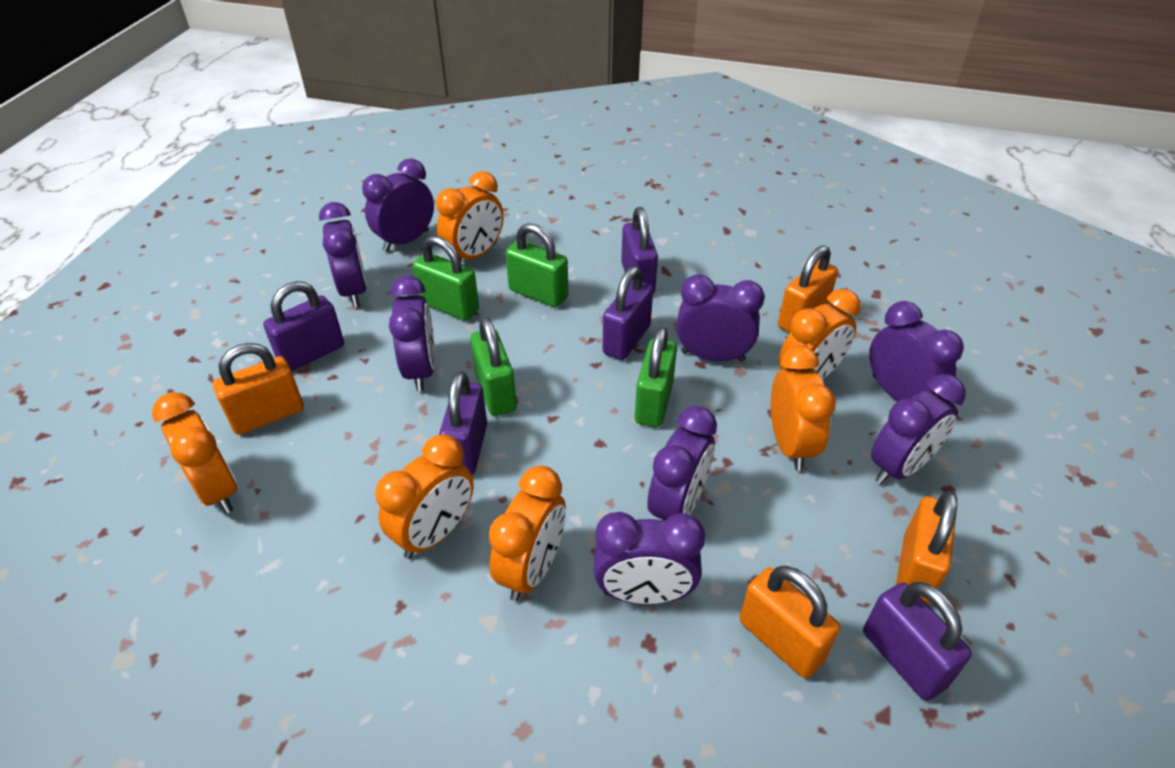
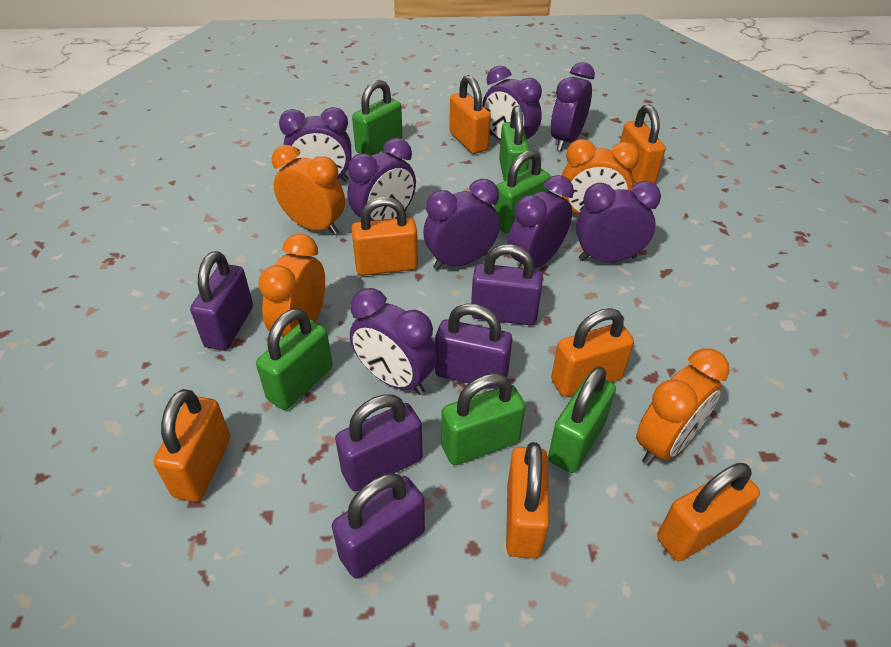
green padlock: 4 -> 6
orange clock: 6 -> 4
orange padlock: 4 -> 7

